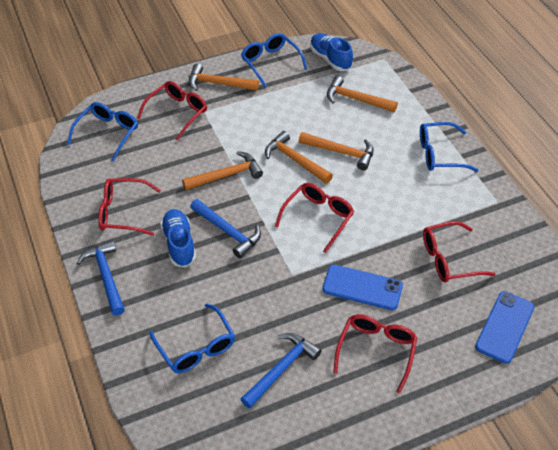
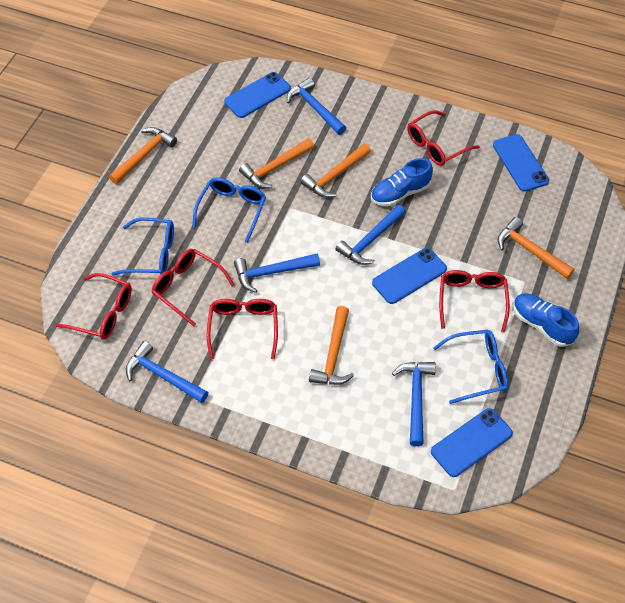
blue glasses: 4 -> 3
blue hammer: 3 -> 5
blue phone: 2 -> 4

